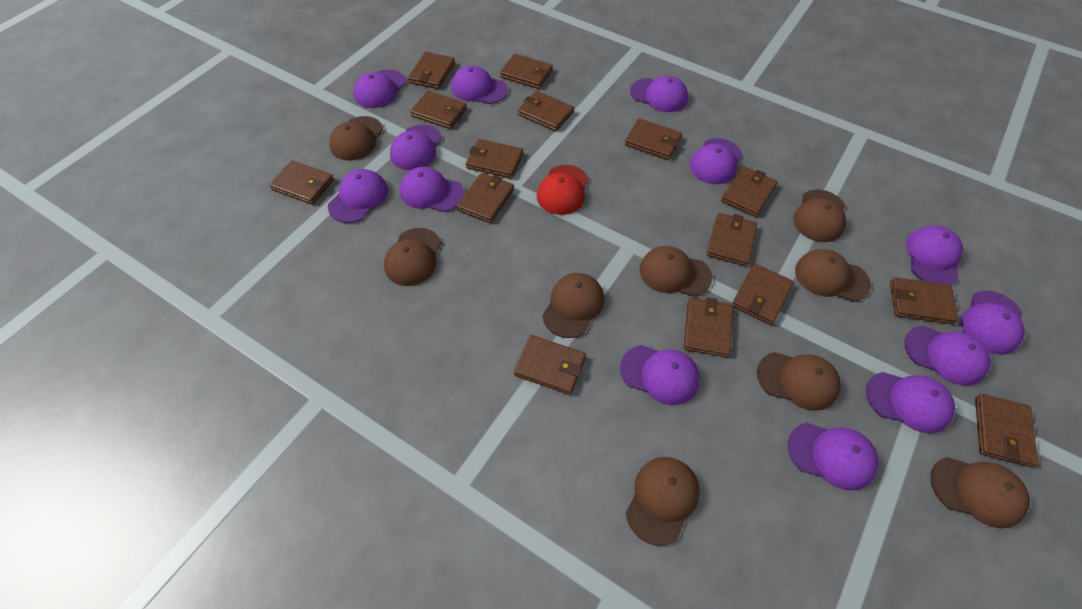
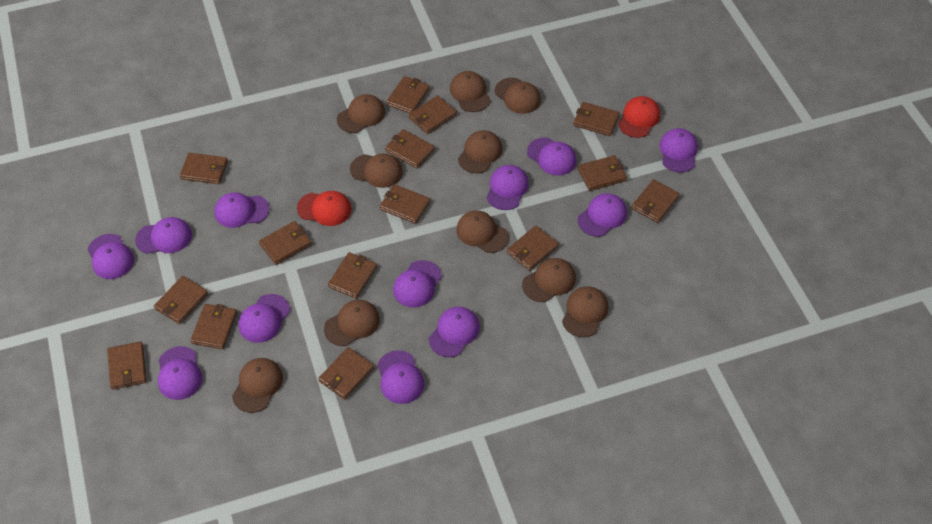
brown cap: 9 -> 10
purple cap: 13 -> 12
red cap: 1 -> 2

